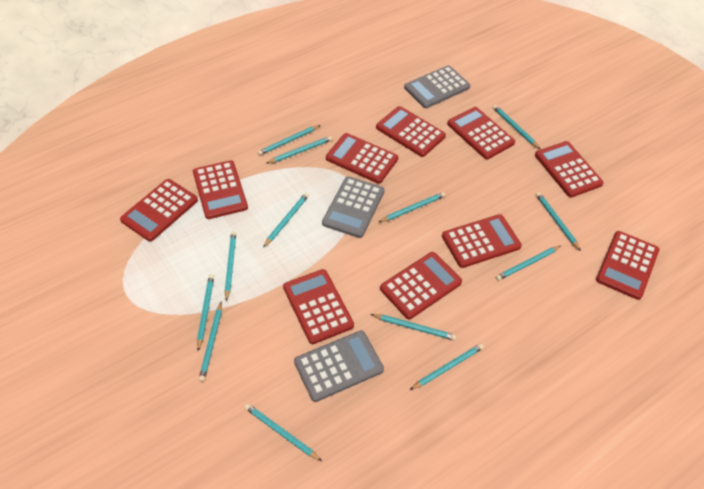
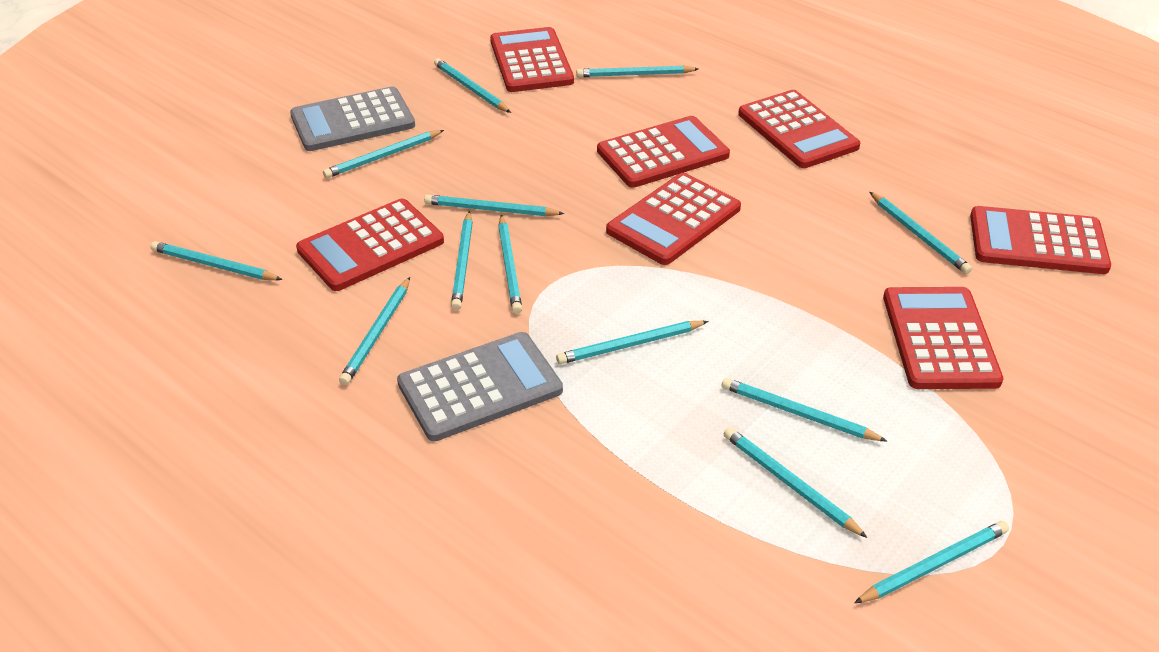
grey calculator: 3 -> 2
red calculator: 10 -> 7

